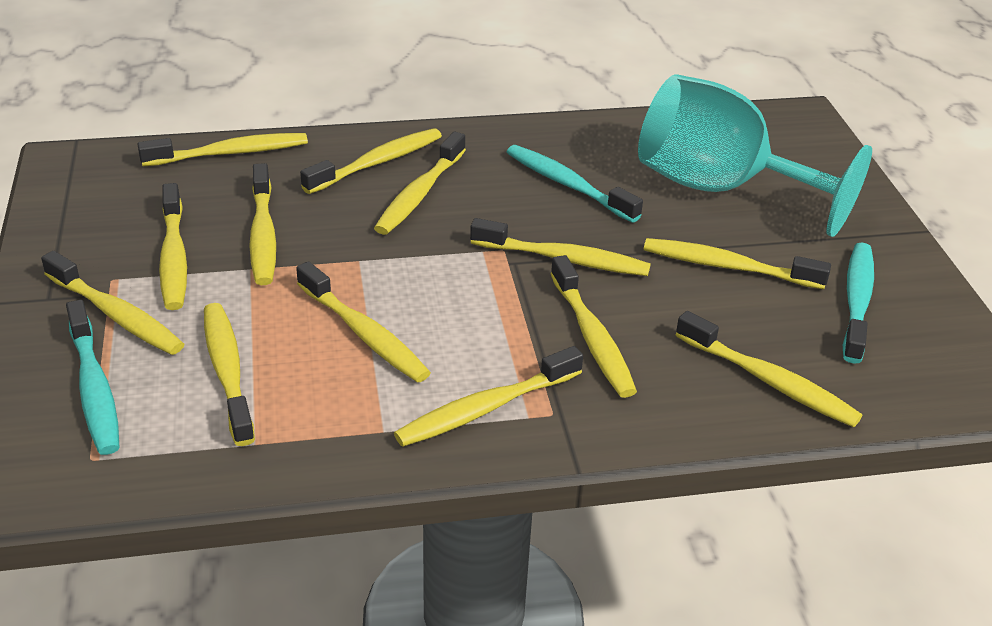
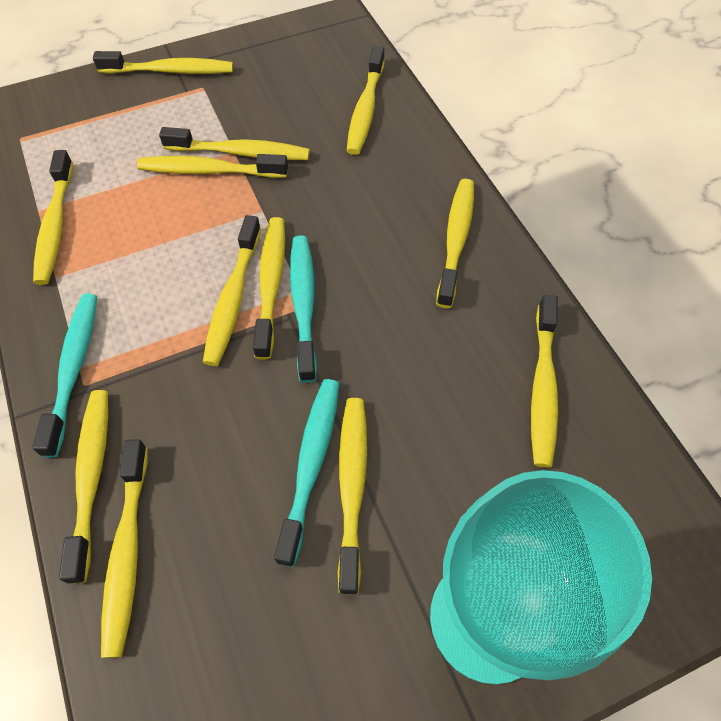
yellow toothbrush: 13 -> 12

